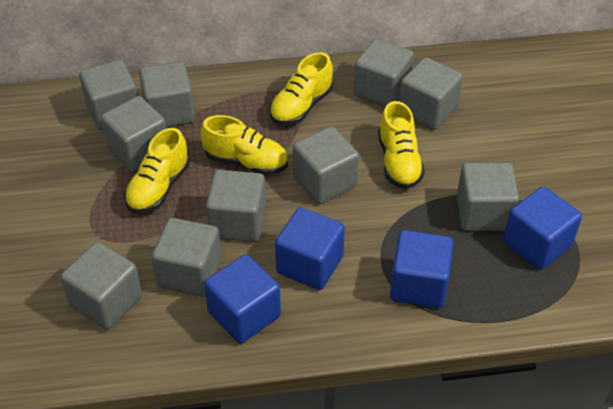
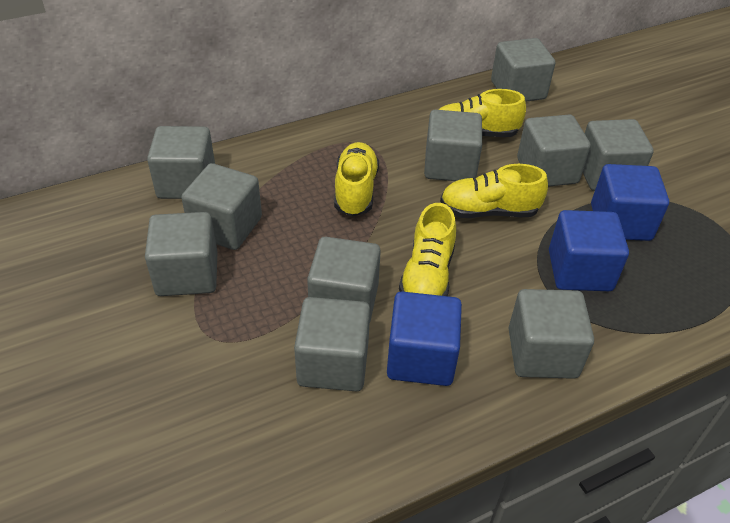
blue cube: 4 -> 3

